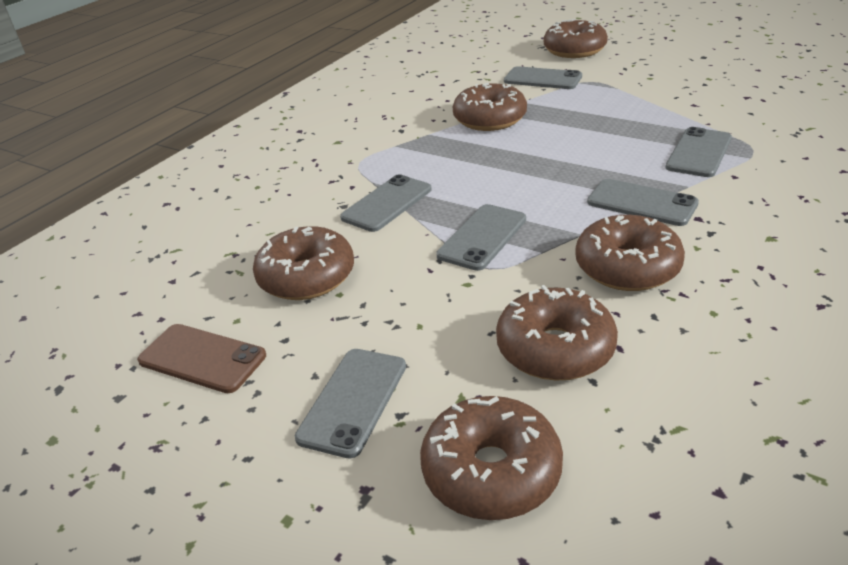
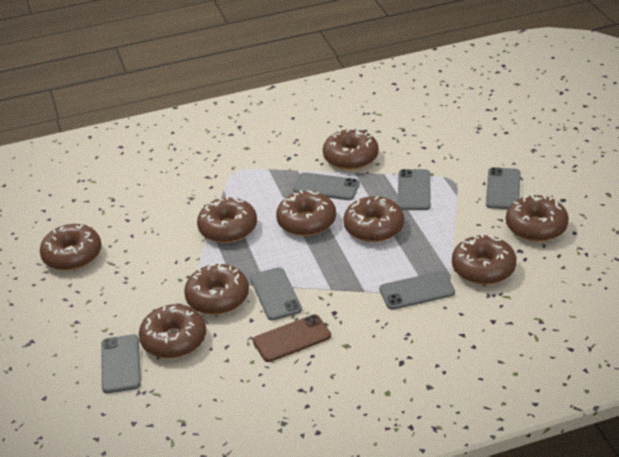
brown donut: 6 -> 9

